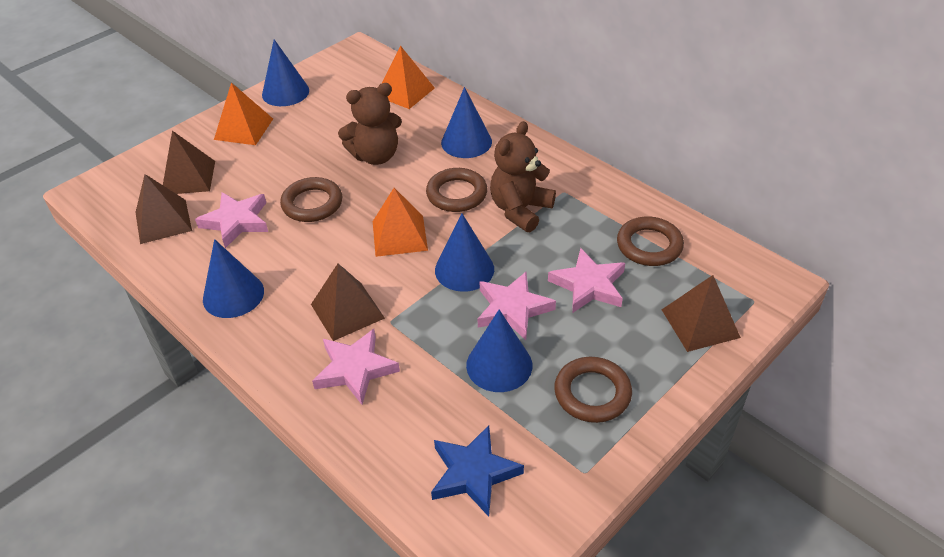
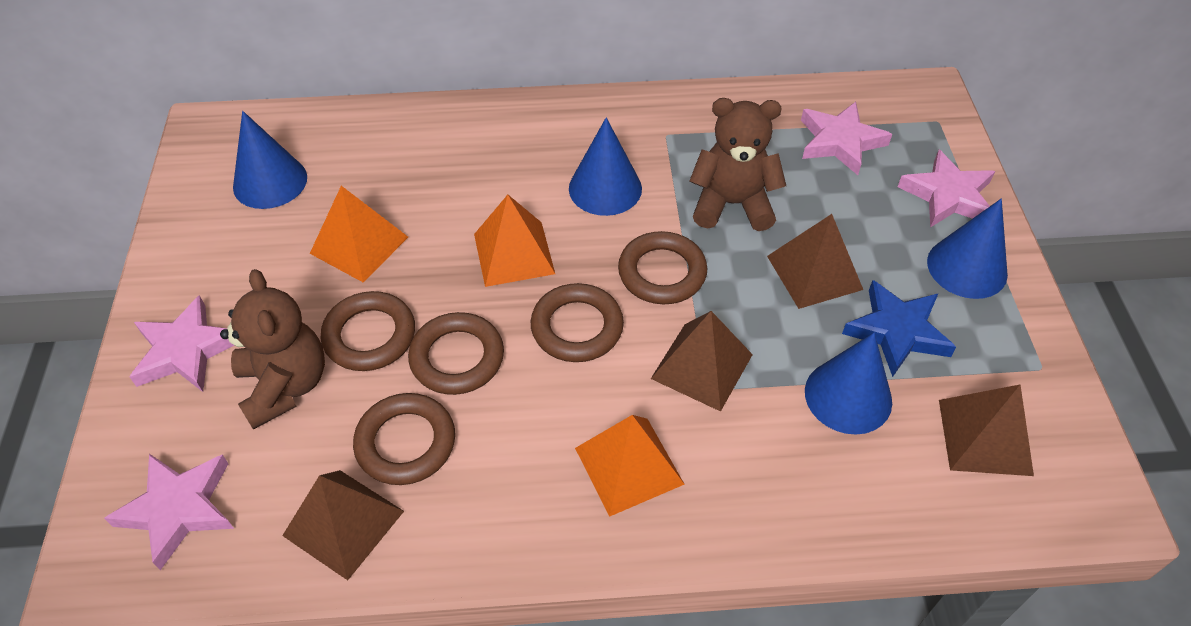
blue cone: 5 -> 4
brown ring: 4 -> 5

